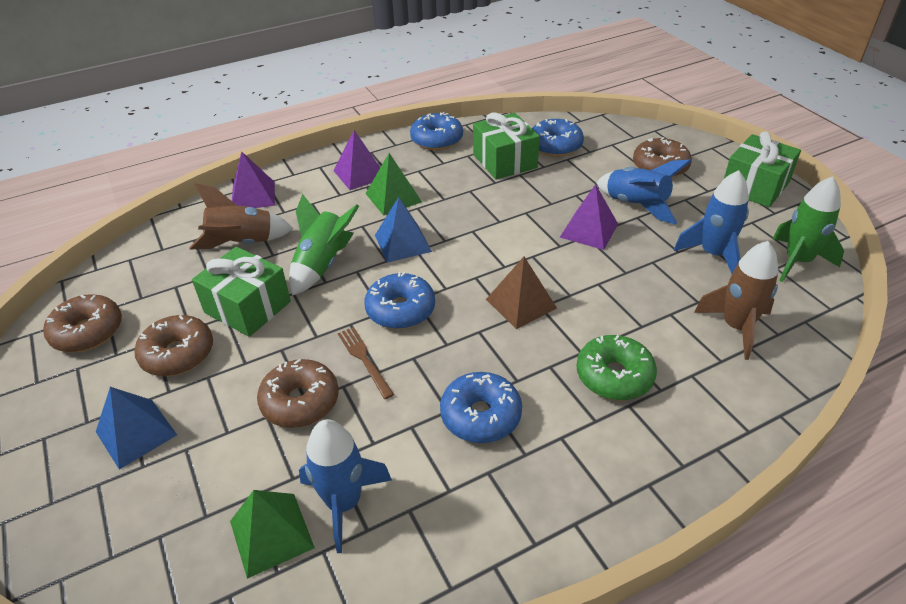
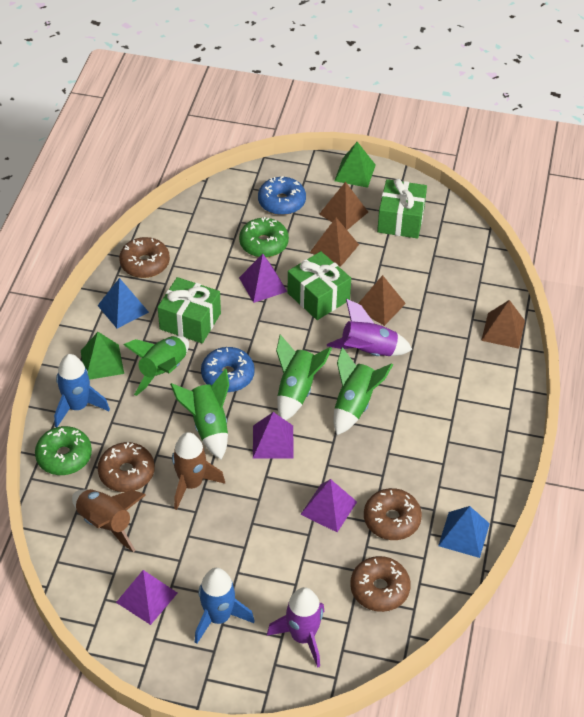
blue donut: 4 -> 2
blue rocket: 3 -> 2
brown fork: 1 -> 0
brown pyramid: 1 -> 4
green donut: 1 -> 2
green rocket: 2 -> 4
purple pyramid: 3 -> 4
purple rocket: 0 -> 2

